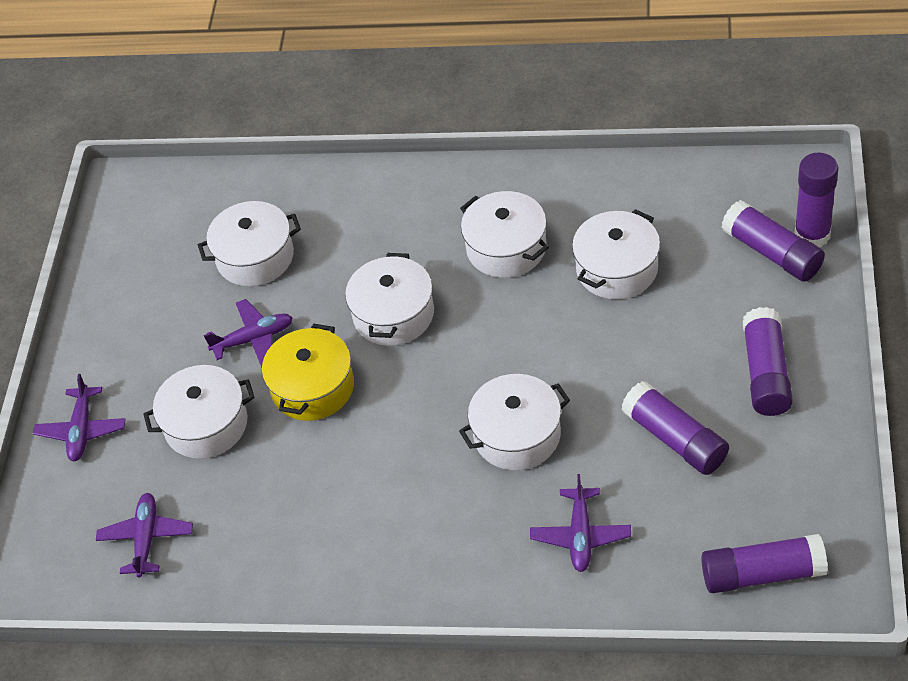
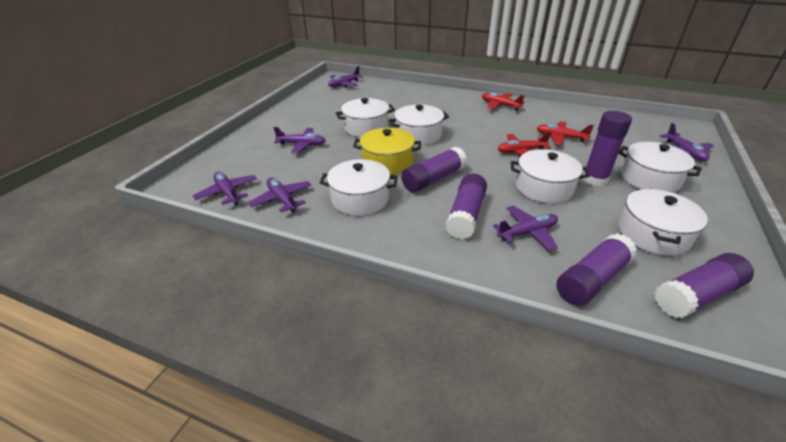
purple plane: 4 -> 6
red plane: 0 -> 3

